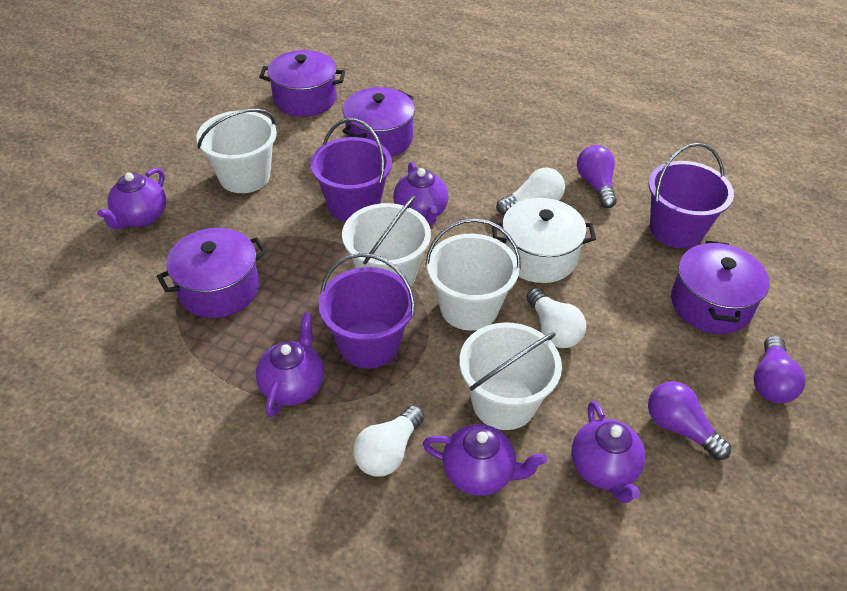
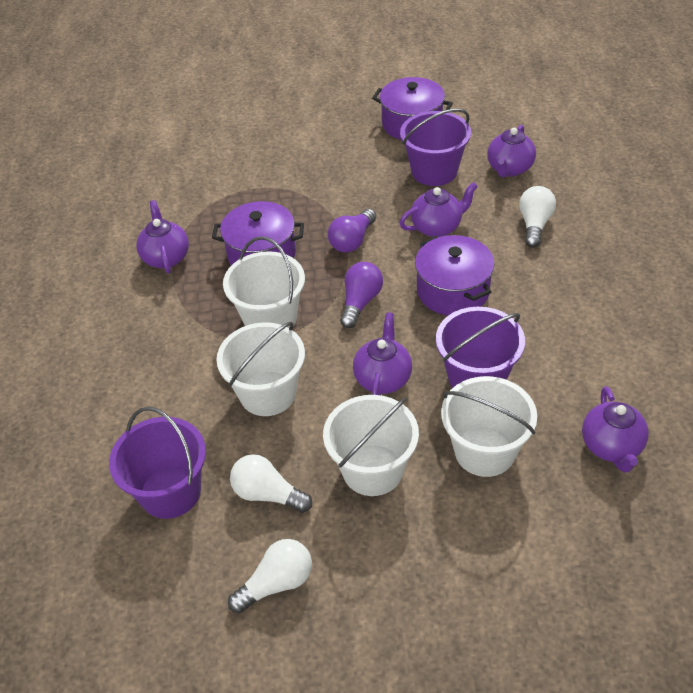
purple light bulb: 3 -> 2
purple pot: 4 -> 3
white pot: 1 -> 0

